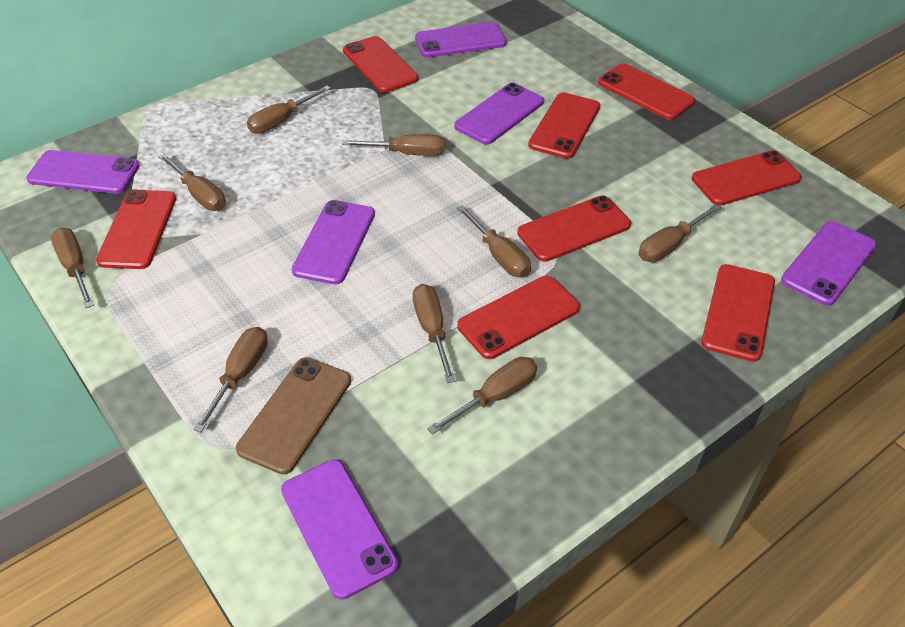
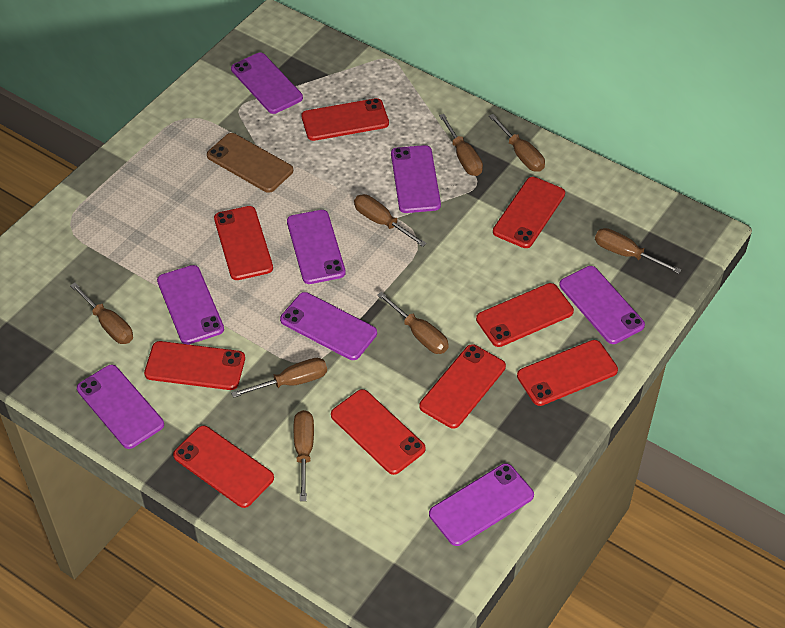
brown screwdriver: 9 -> 8
purple phone: 6 -> 8
red phone: 8 -> 9

